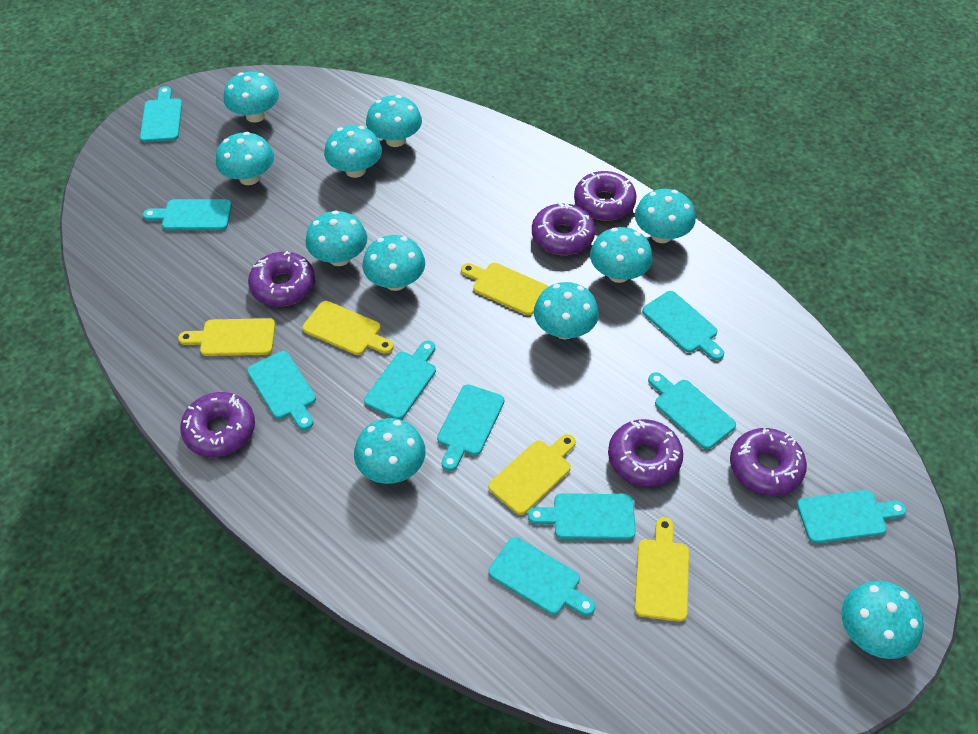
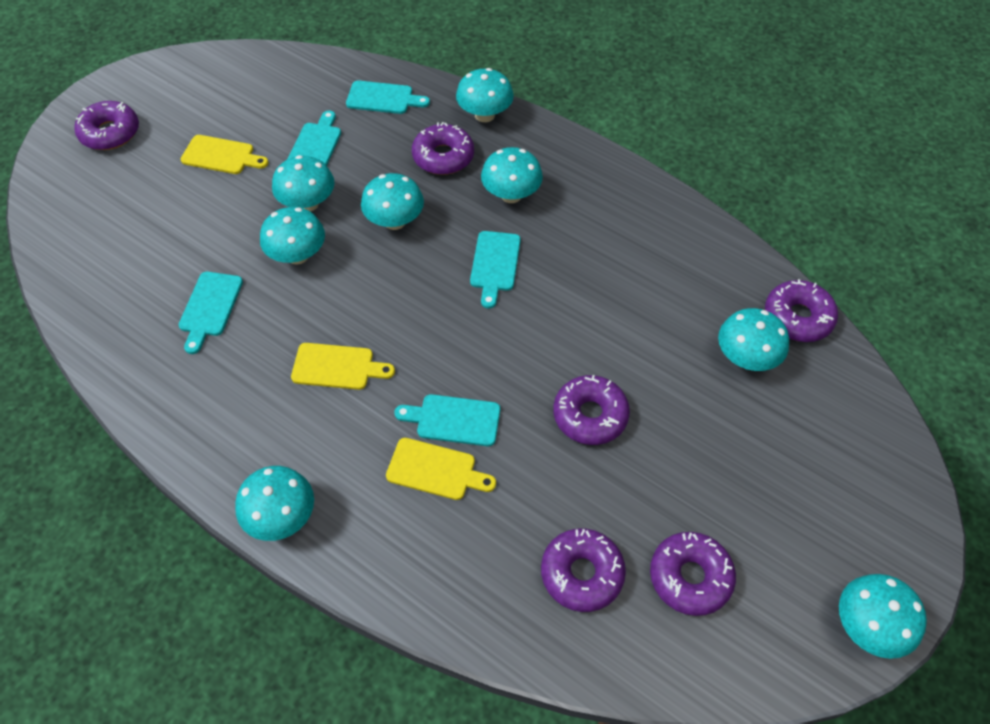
turquoise cutting board: 10 -> 5
turquoise mushroom: 11 -> 8
yellow cutting board: 5 -> 3

